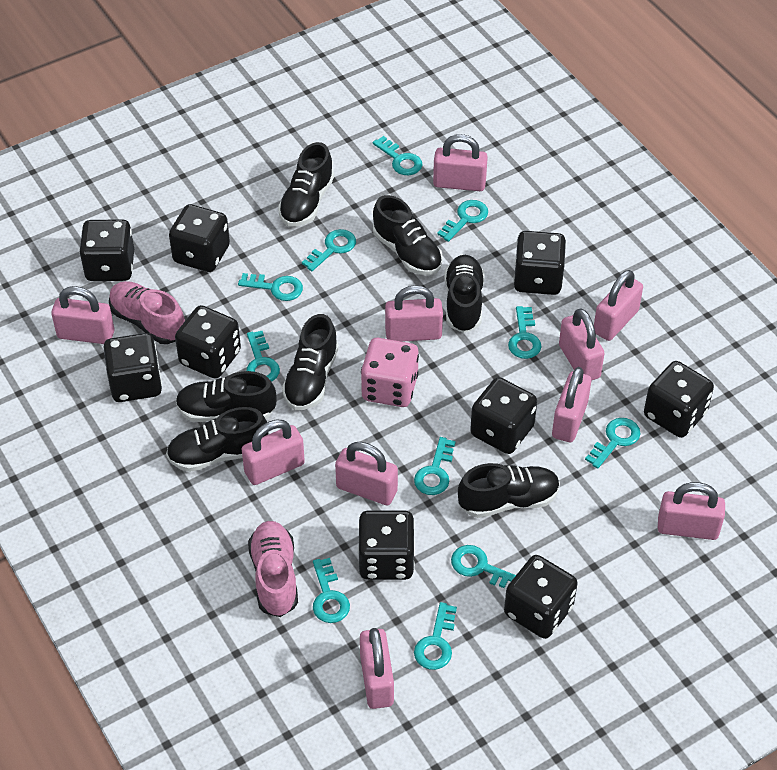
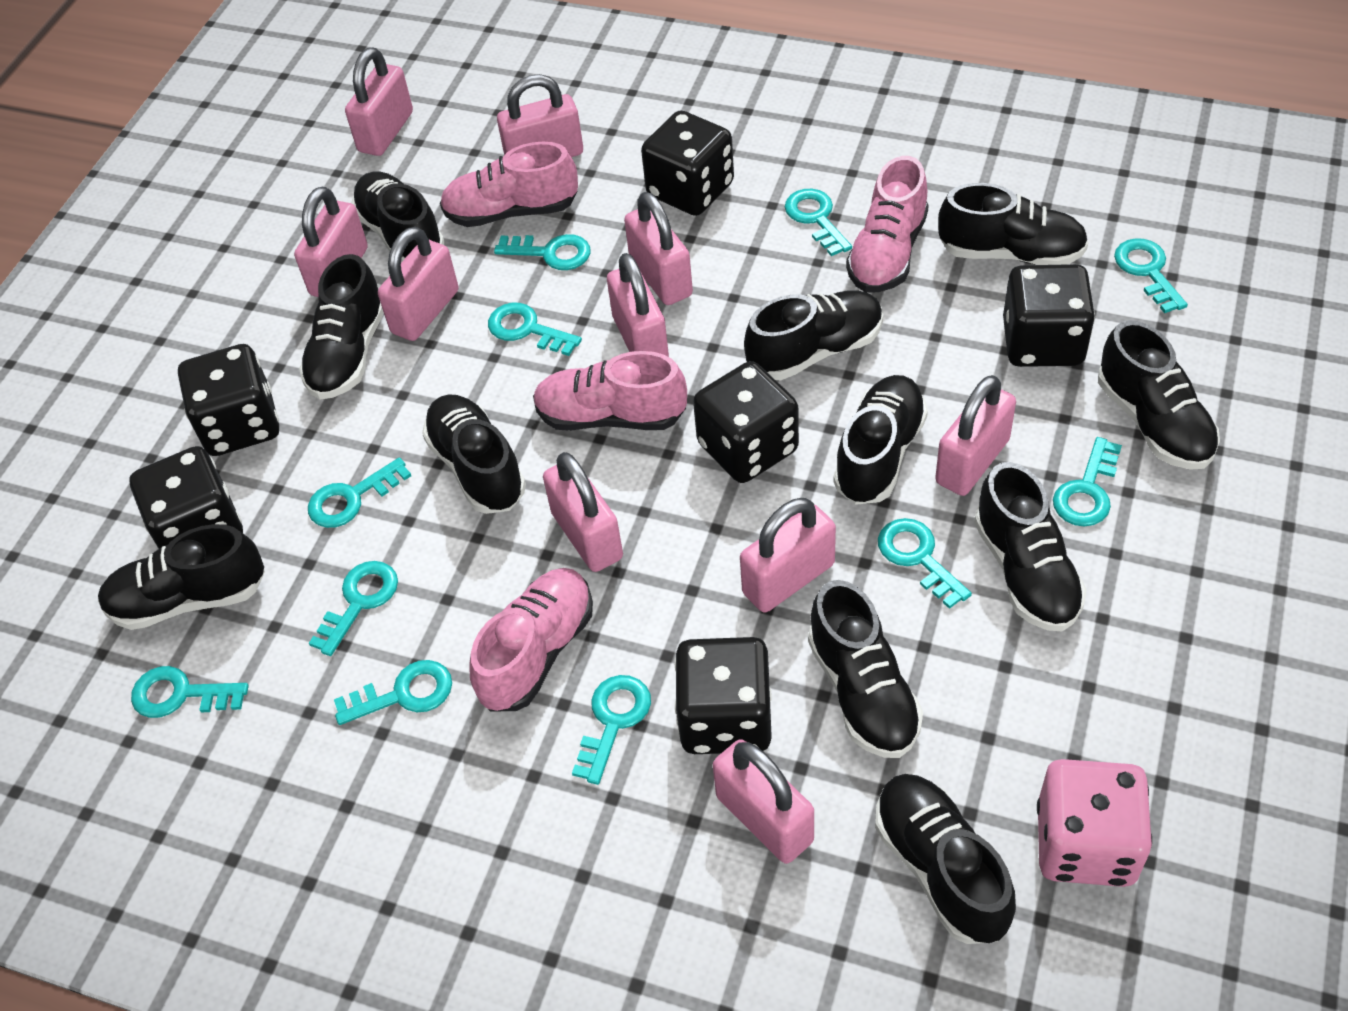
black dice: 9 -> 6
black shoe: 7 -> 11
pink shoe: 2 -> 4

